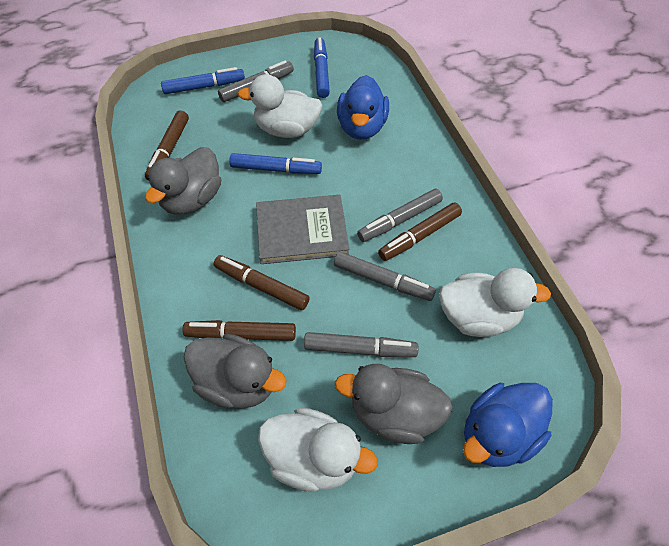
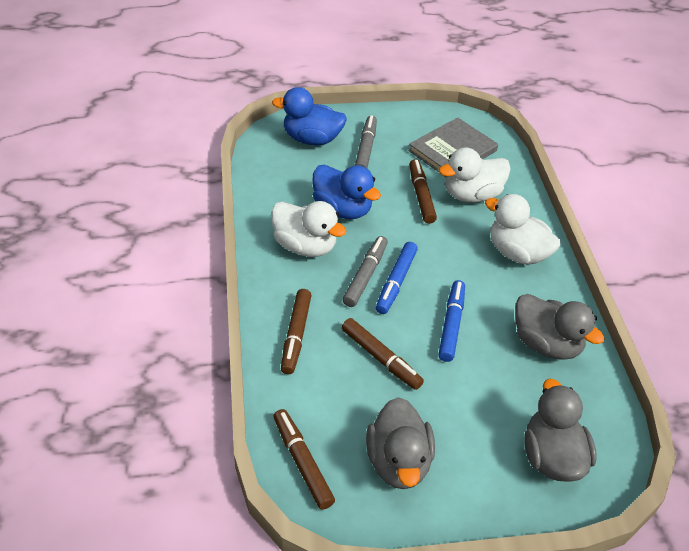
blue marker: 3 -> 2
grey marker: 4 -> 2

